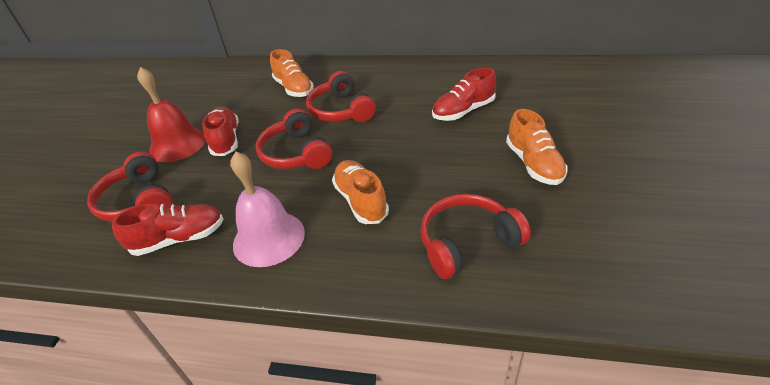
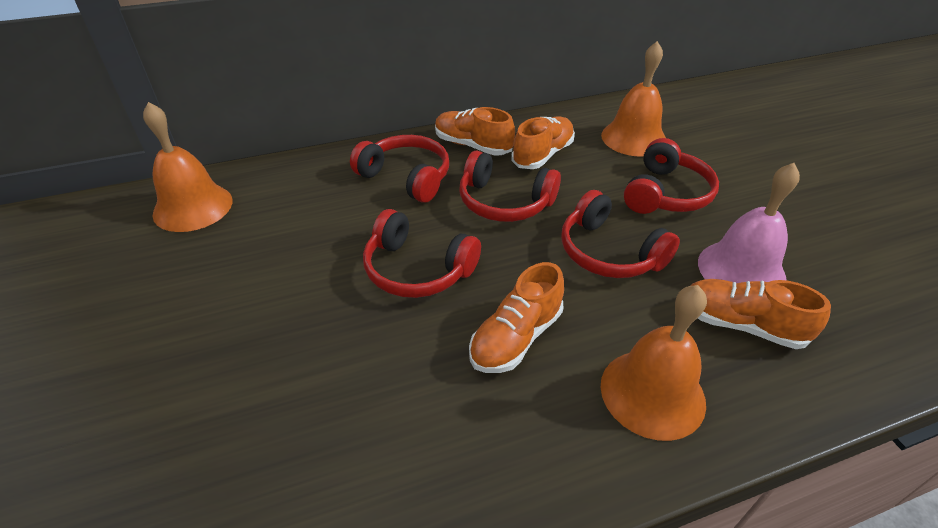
orange bell: 0 -> 3
orange shoe: 3 -> 4
red bell: 1 -> 0
red headphones: 4 -> 5
red shoe: 3 -> 0

